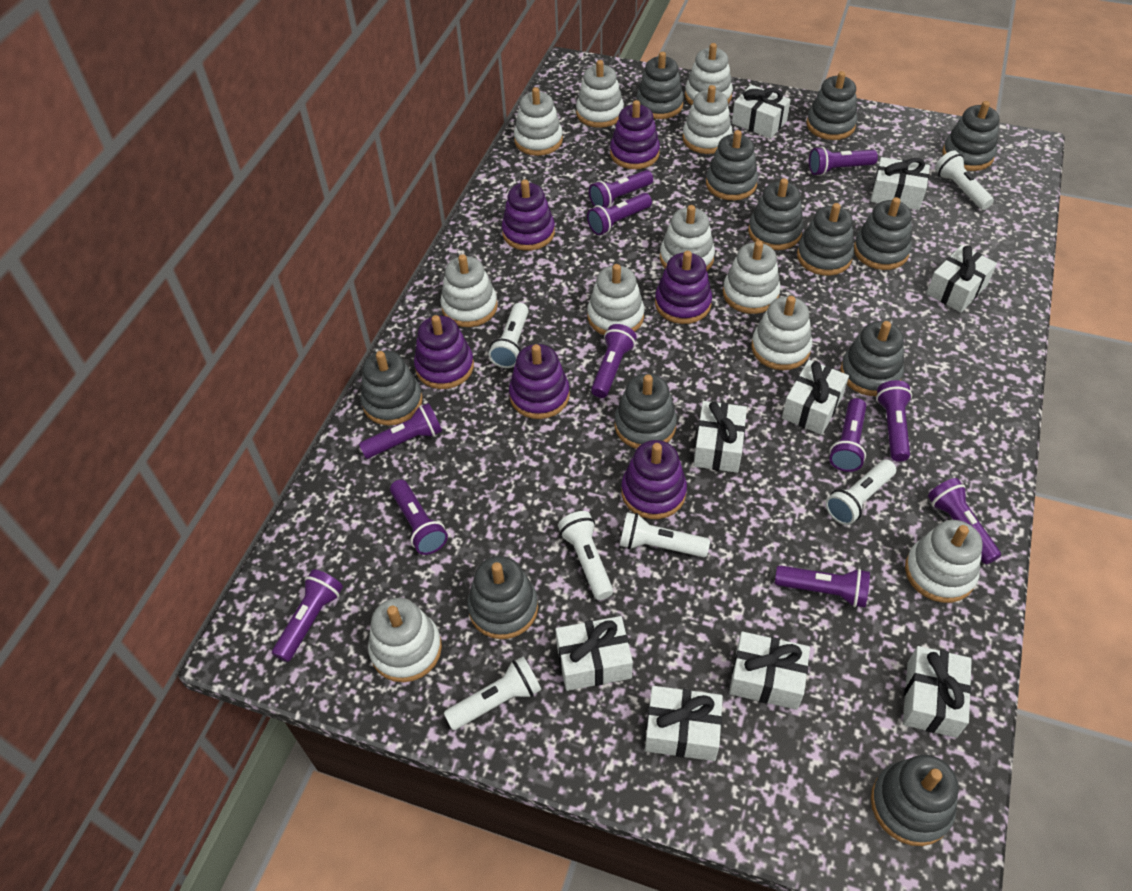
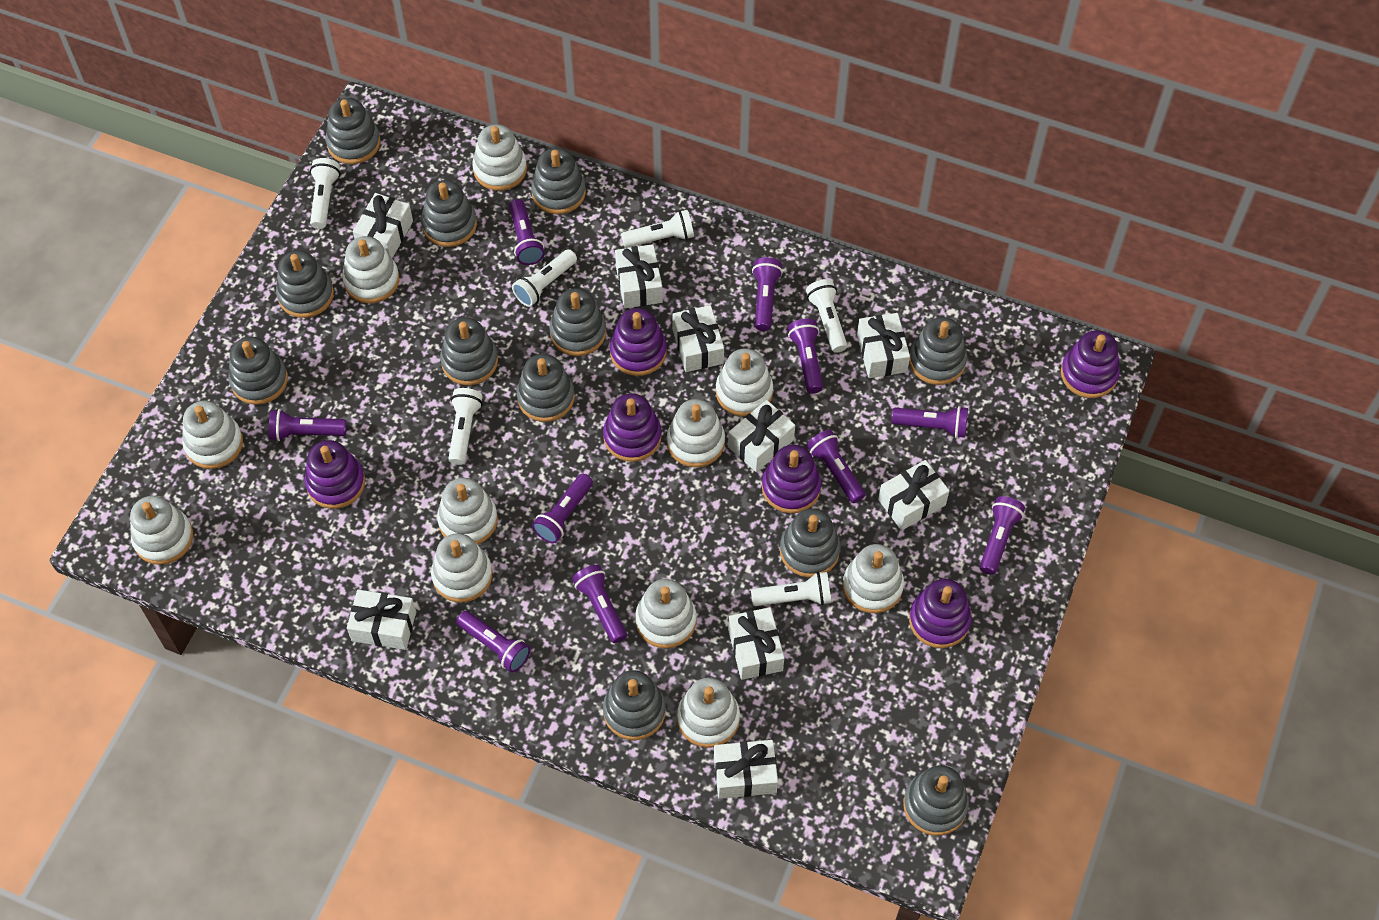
purple flashlight: 11 -> 10

